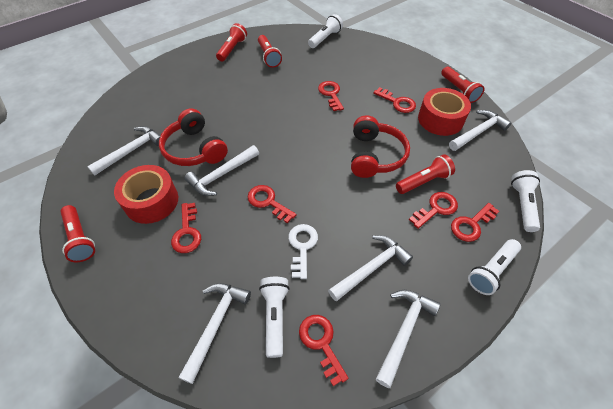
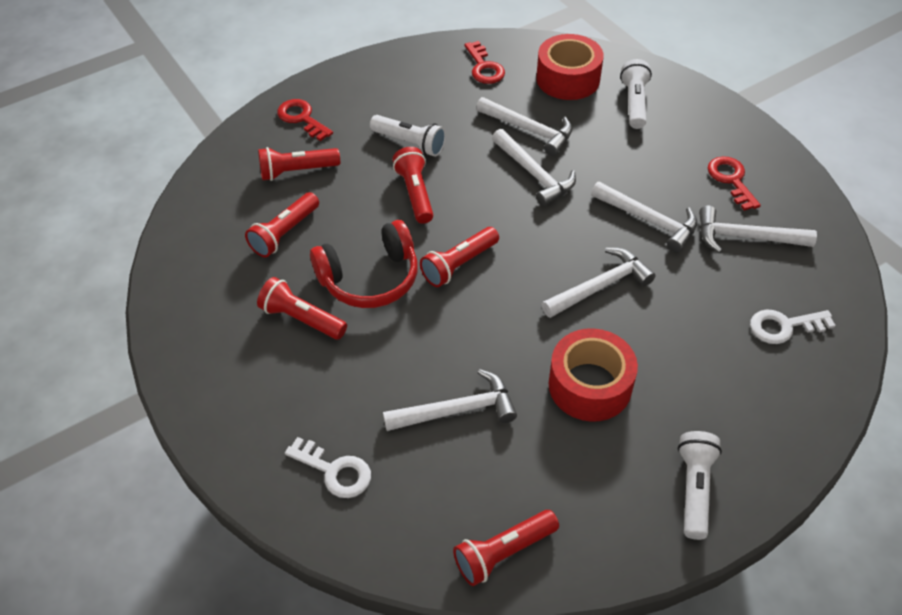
red flashlight: 5 -> 6
red headphones: 2 -> 1
red key: 7 -> 3
white flashlight: 4 -> 3
white key: 1 -> 2

